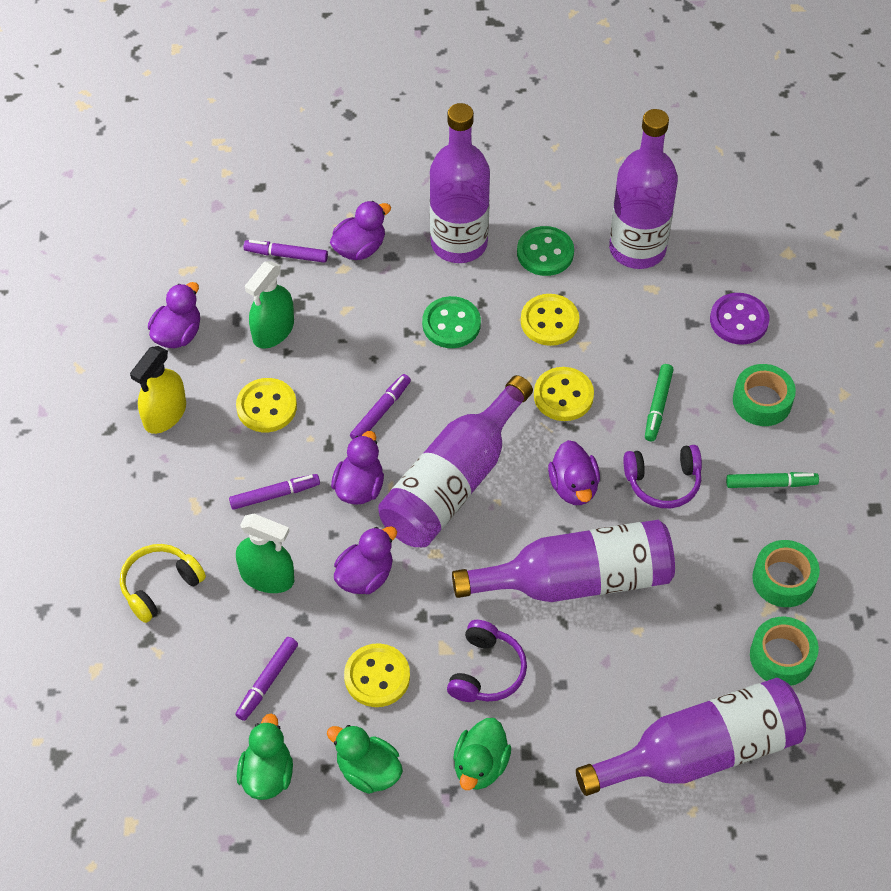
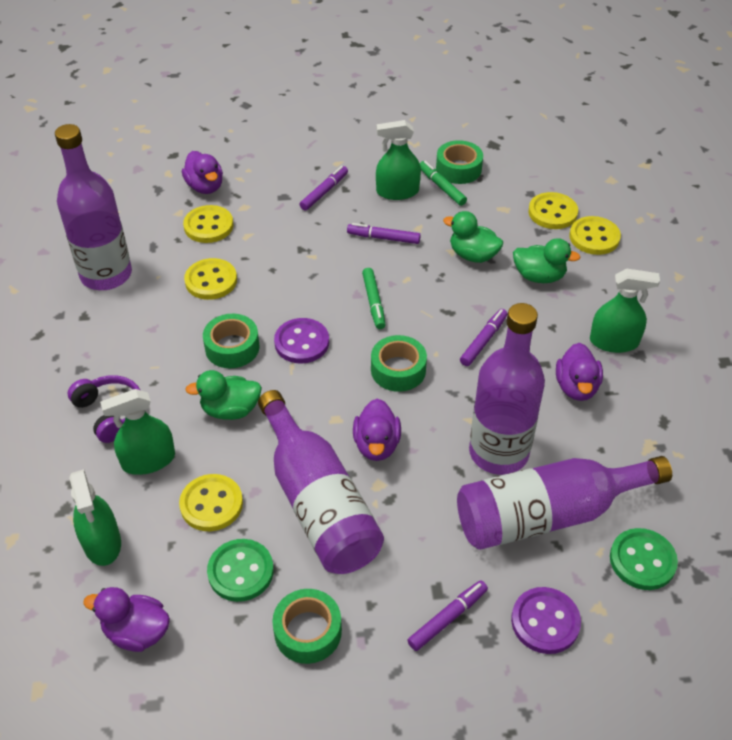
green spray bottle: 2 -> 4
green tape: 3 -> 4
purple bottle: 5 -> 4
purple button: 1 -> 2
purple duck: 5 -> 4
purple headphones: 2 -> 1
yellow button: 4 -> 5
yellow headphones: 1 -> 0
yellow spray bottle: 1 -> 0

